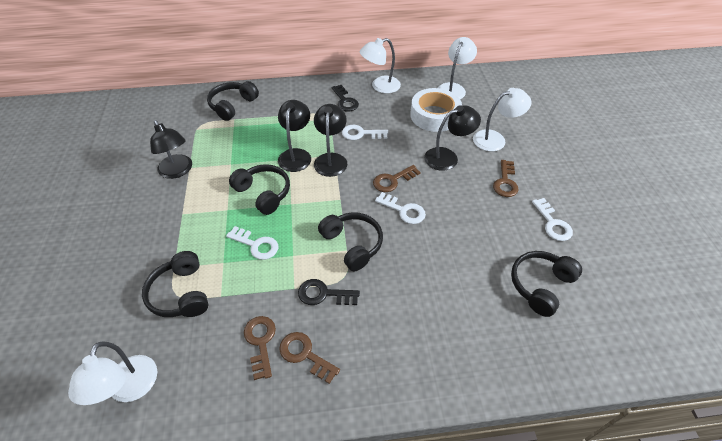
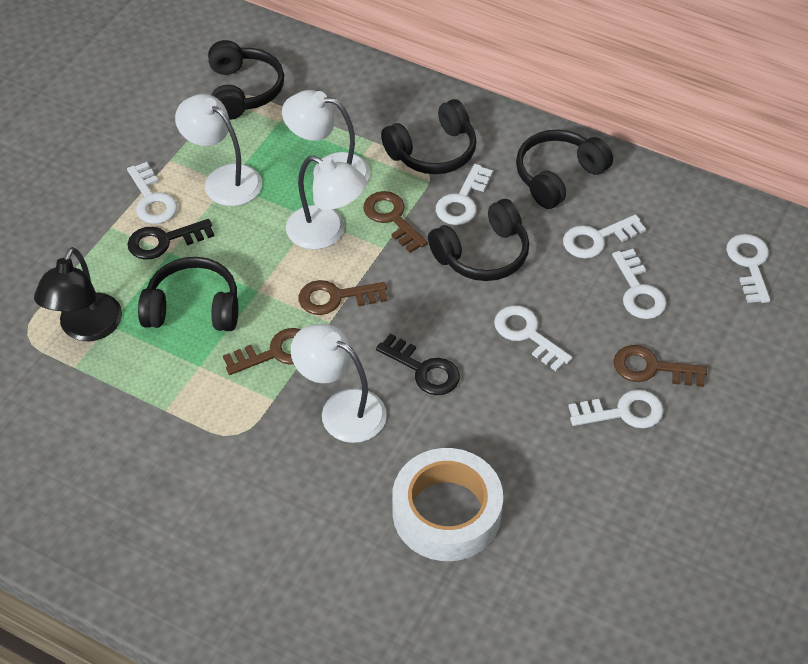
black lamp: 4 -> 1
white key: 4 -> 7

